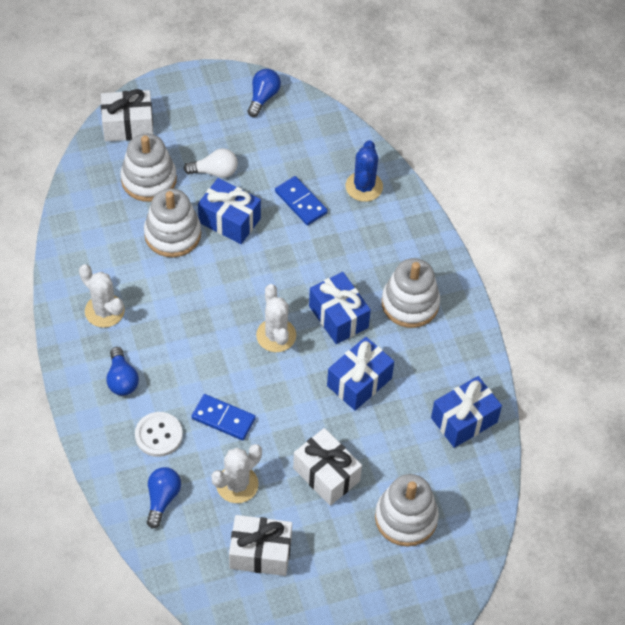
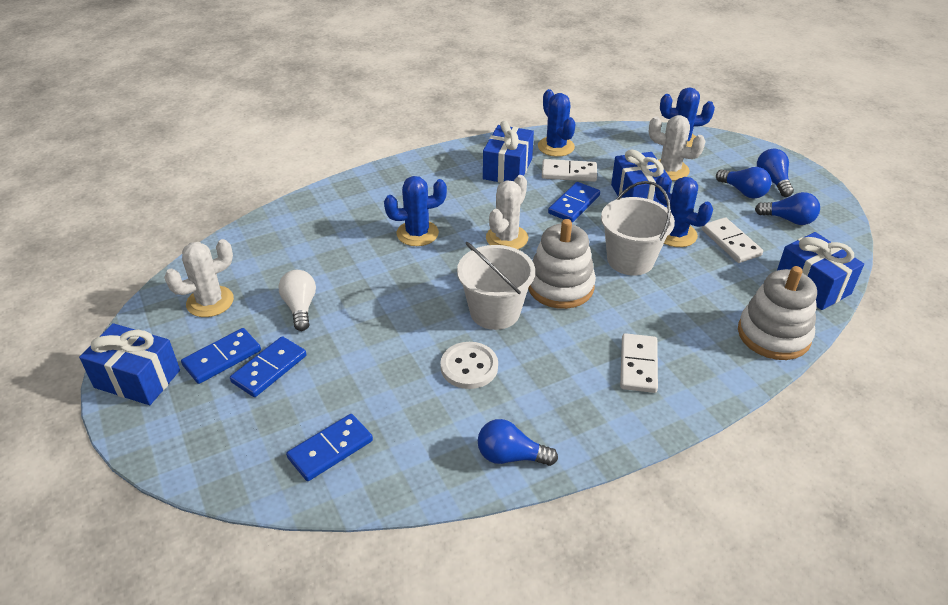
blue cactus: 1 -> 4
blue domino: 2 -> 4
blue light bulb: 3 -> 4
white bucket: 0 -> 2
white domino: 0 -> 3
white gift: 3 -> 0
white stacking toy: 4 -> 2

